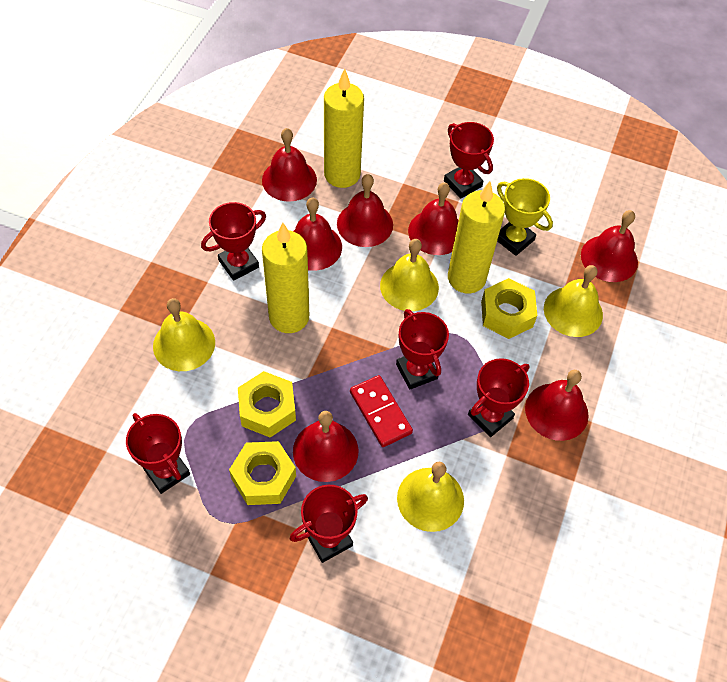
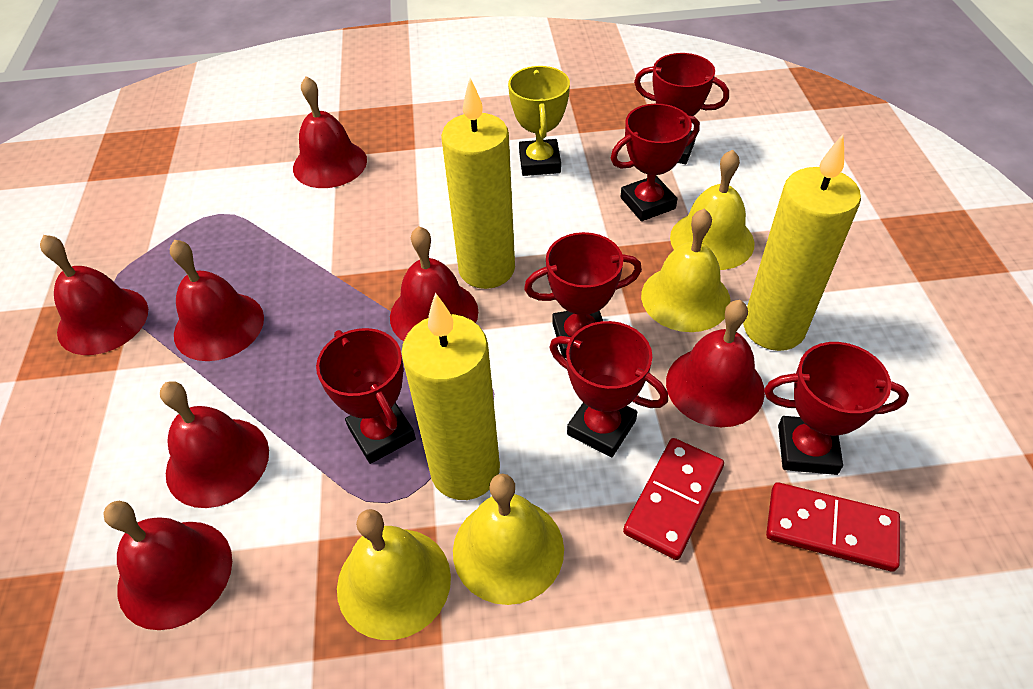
red domino: 1 -> 2
yellow nut: 3 -> 0

